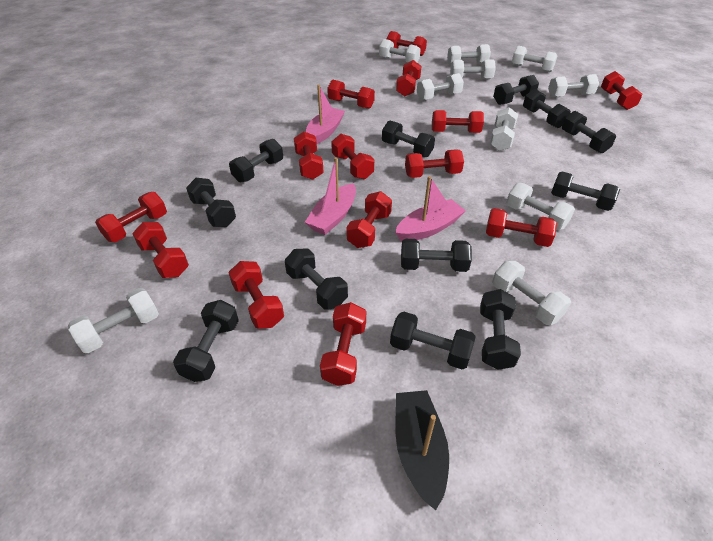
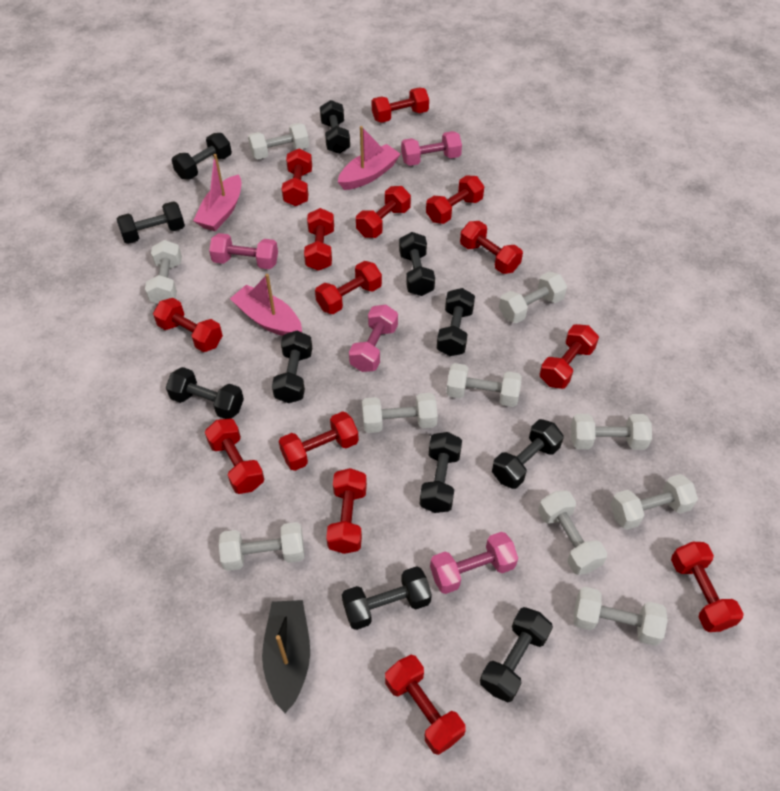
black dumbbell: 12 -> 11
pink dumbbell: 0 -> 4

